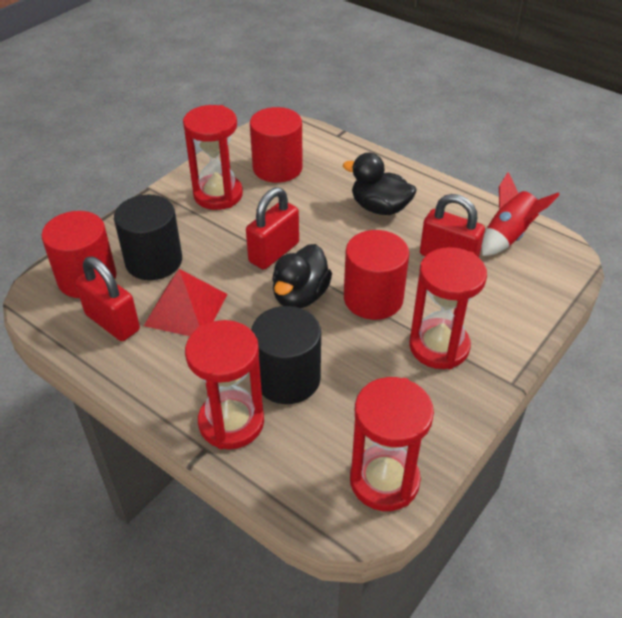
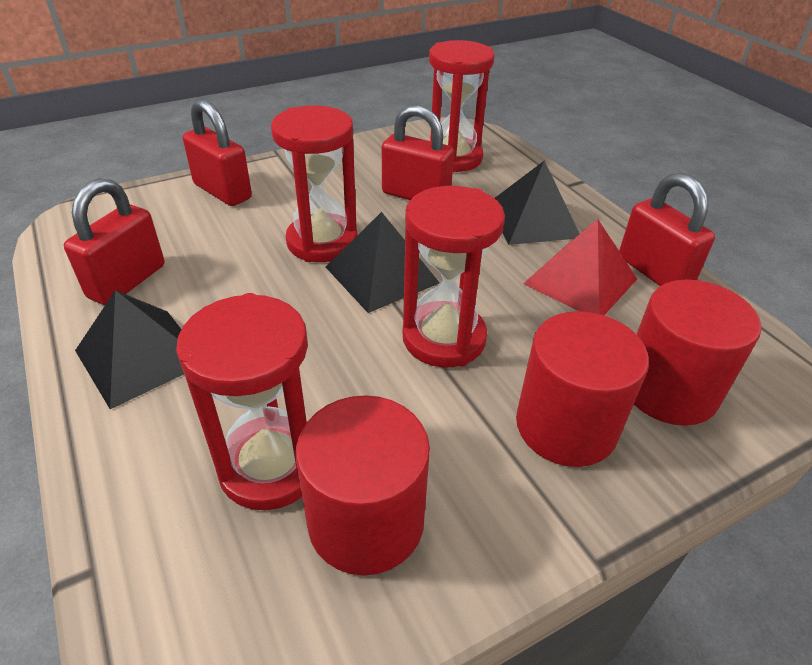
black cylinder: 2 -> 0
black duck: 2 -> 0
black pyramid: 0 -> 3
red padlock: 3 -> 4
red rocket: 1 -> 0

